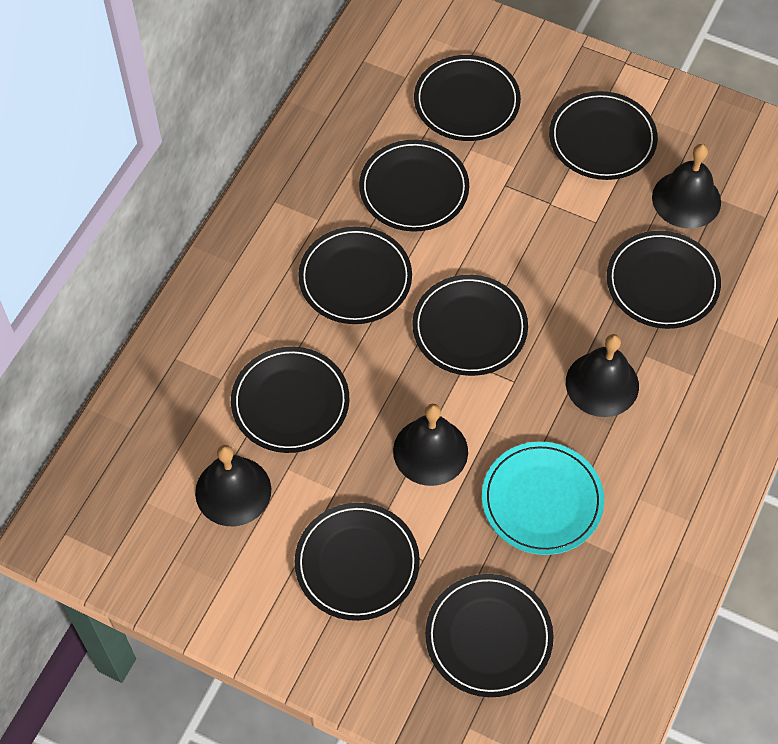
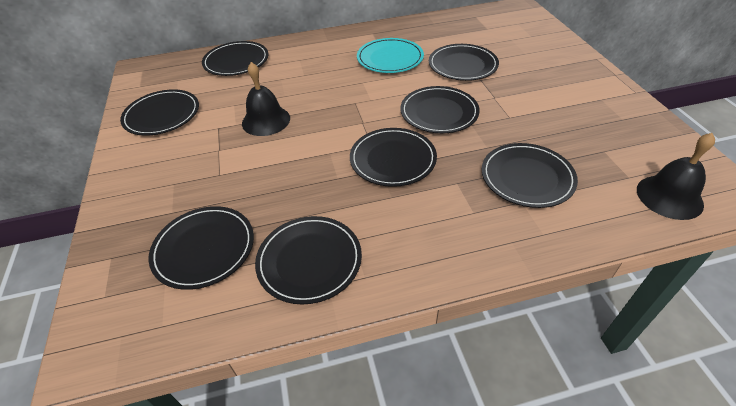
black bell: 4 -> 2
black plate: 9 -> 8

